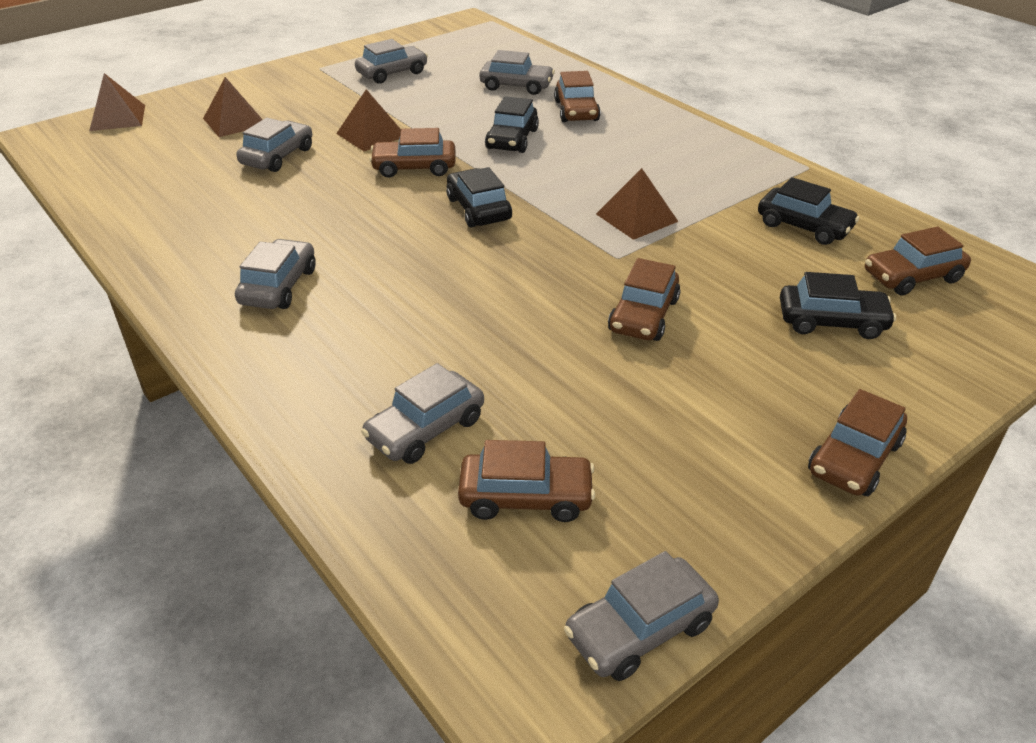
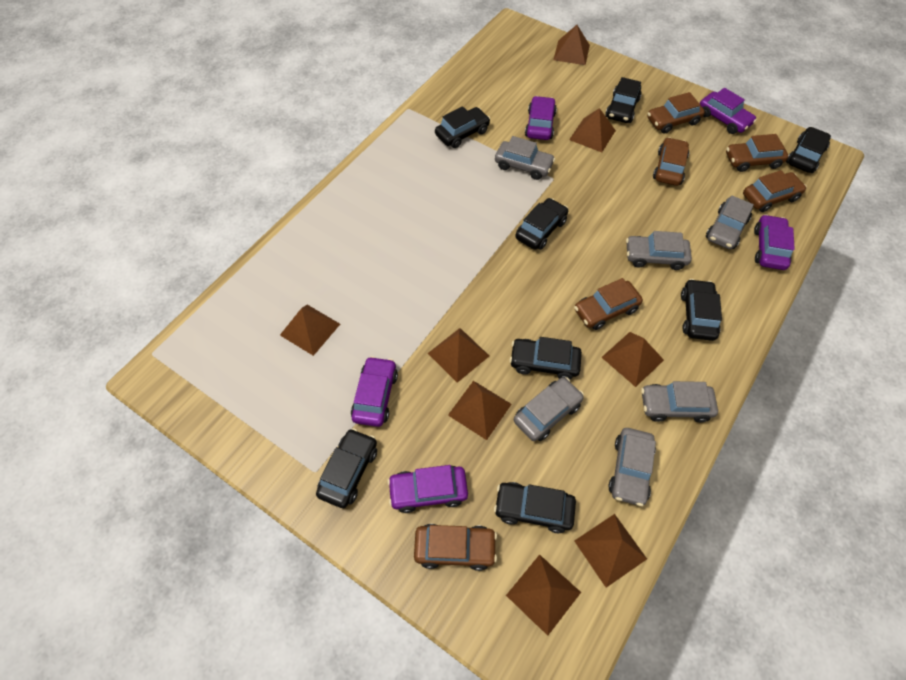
black car: 4 -> 8
brown pyramid: 4 -> 8
purple car: 0 -> 5

